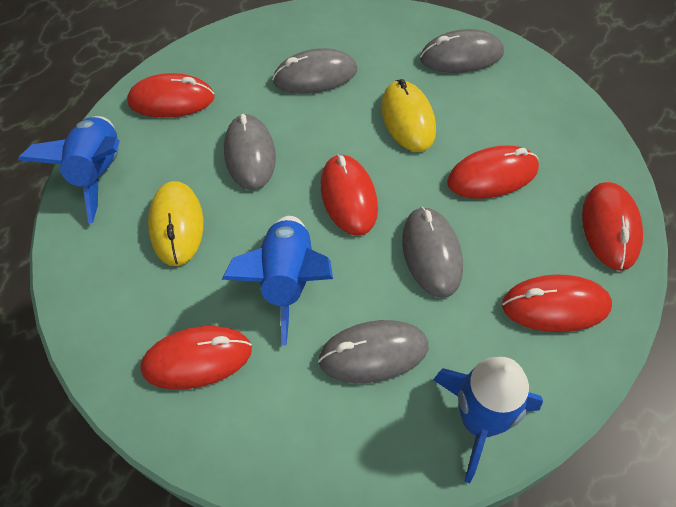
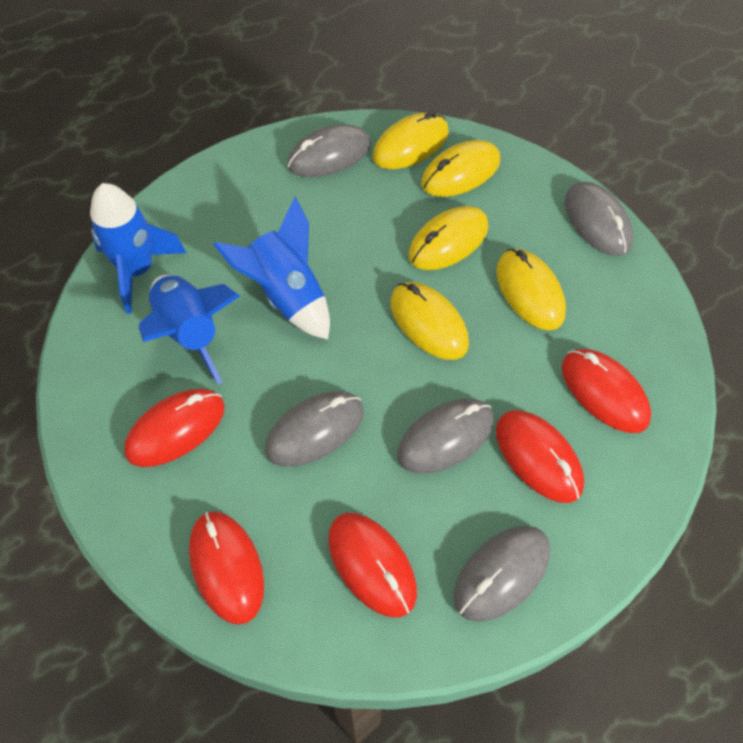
red mouse: 6 -> 5
yellow mouse: 2 -> 5

